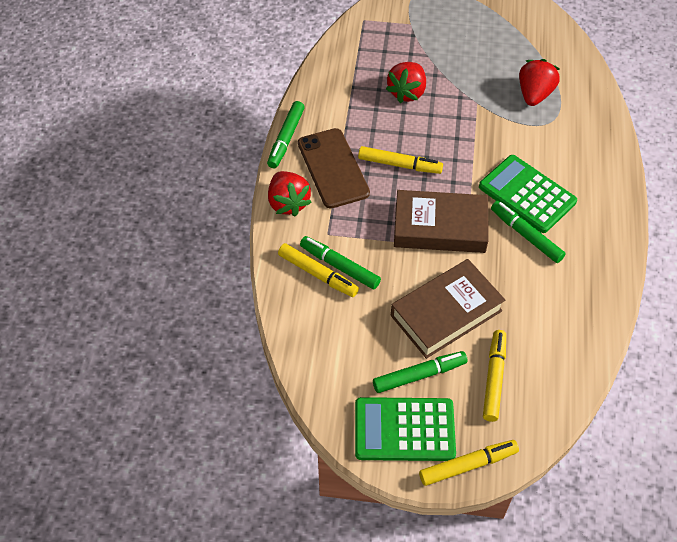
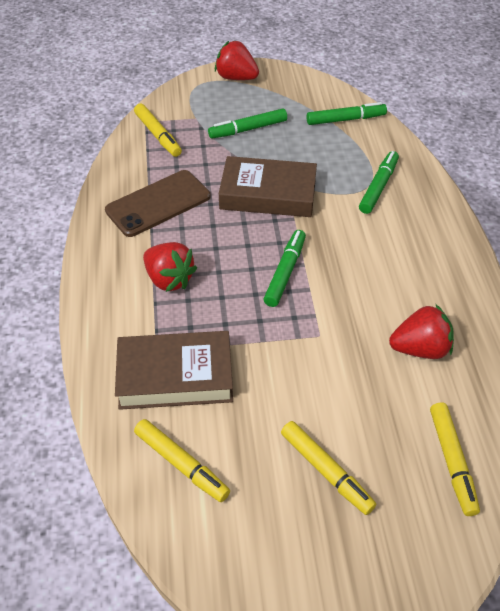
green calculator: 2 -> 0

